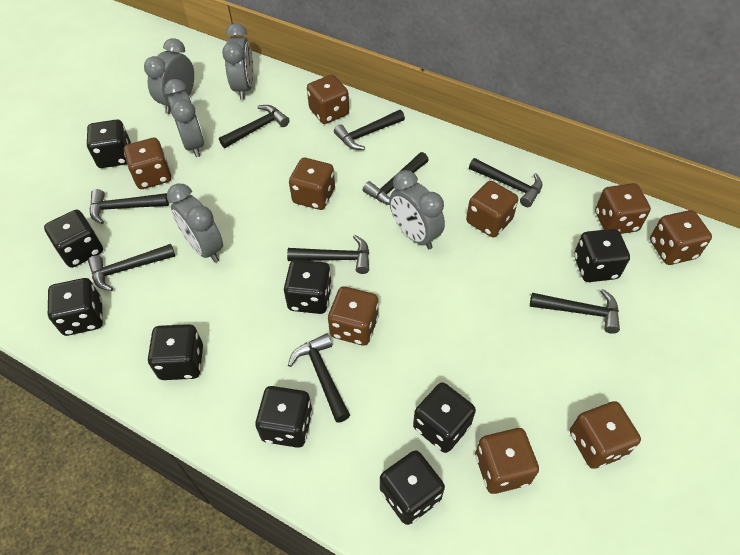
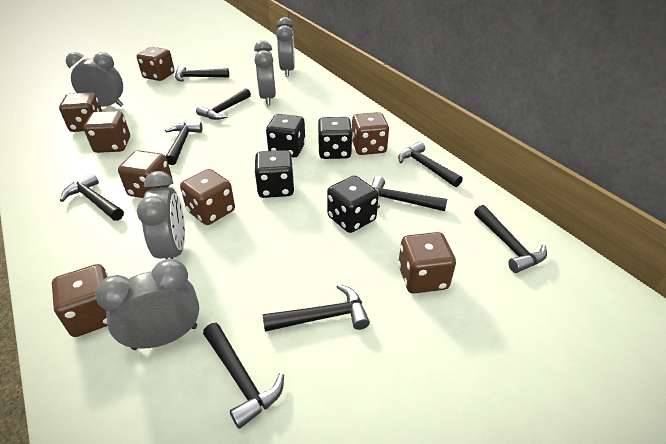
black dice: 9 -> 4
brown dice: 9 -> 8

